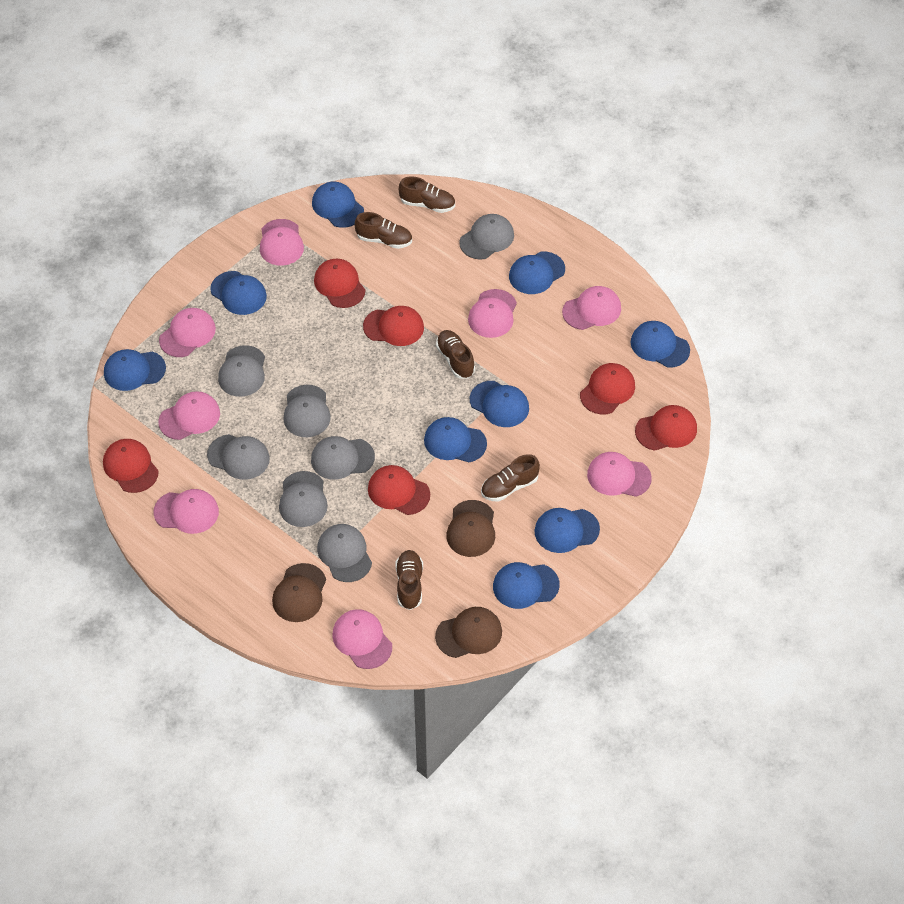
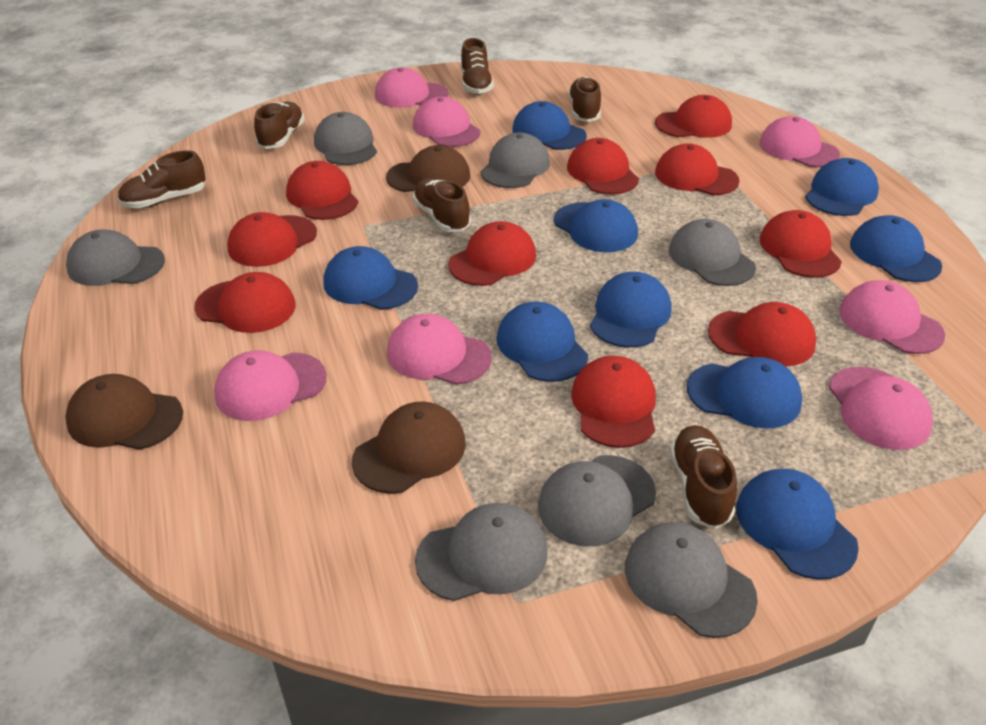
brown shoe: 5 -> 6
pink cap: 8 -> 7
red cap: 6 -> 10

